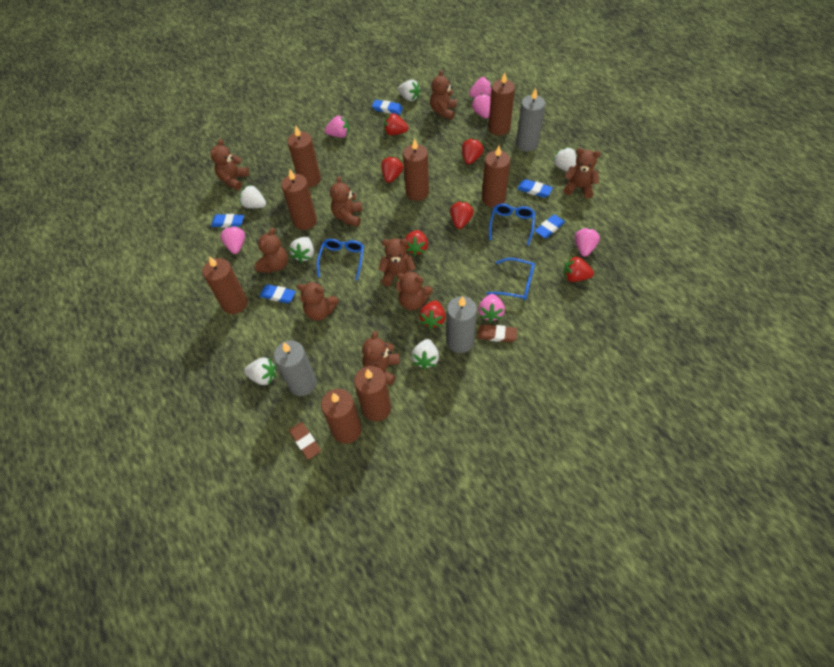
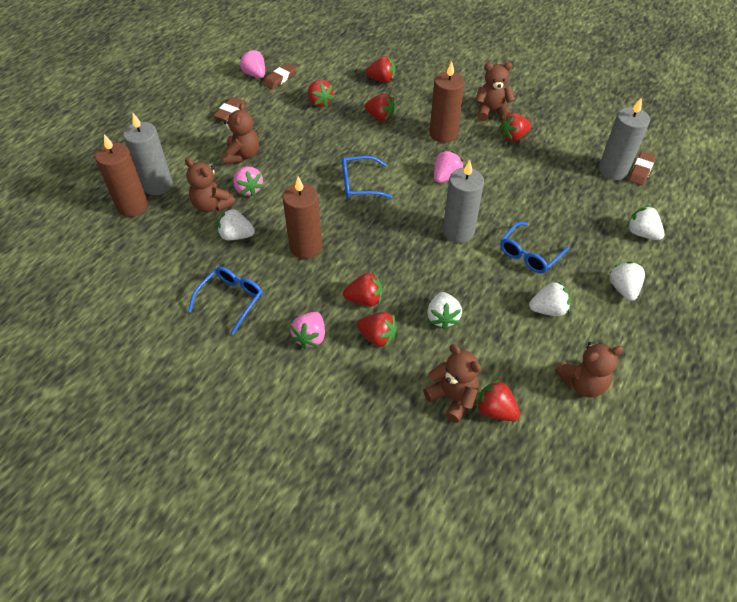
blue eraser: 5 -> 0
brown candle: 8 -> 3
brown eraser: 2 -> 3
brown teddy bear: 9 -> 5
pink strawberry: 6 -> 4
white strawberry: 6 -> 5

